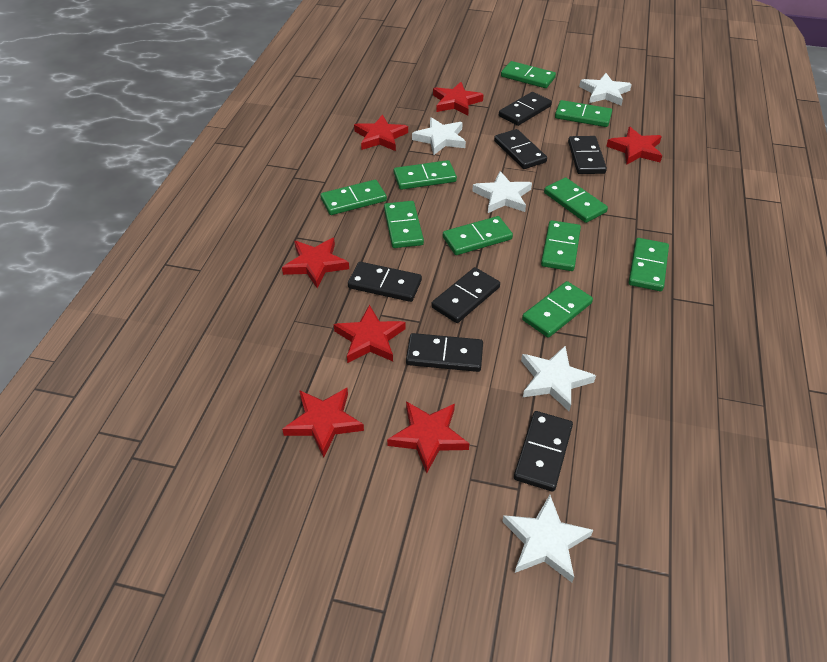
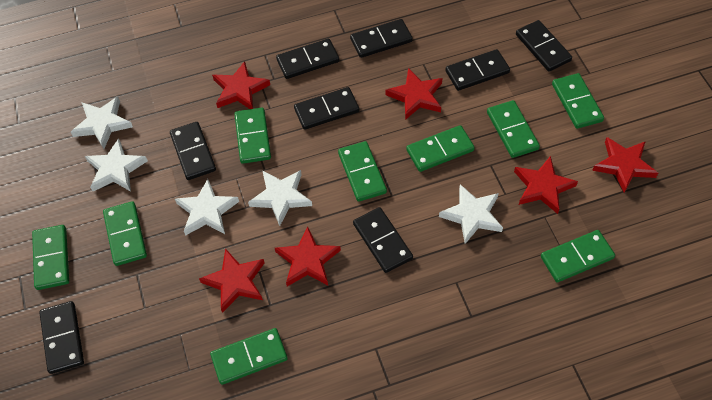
black domino: 7 -> 8
green domino: 10 -> 9
red star: 7 -> 6

